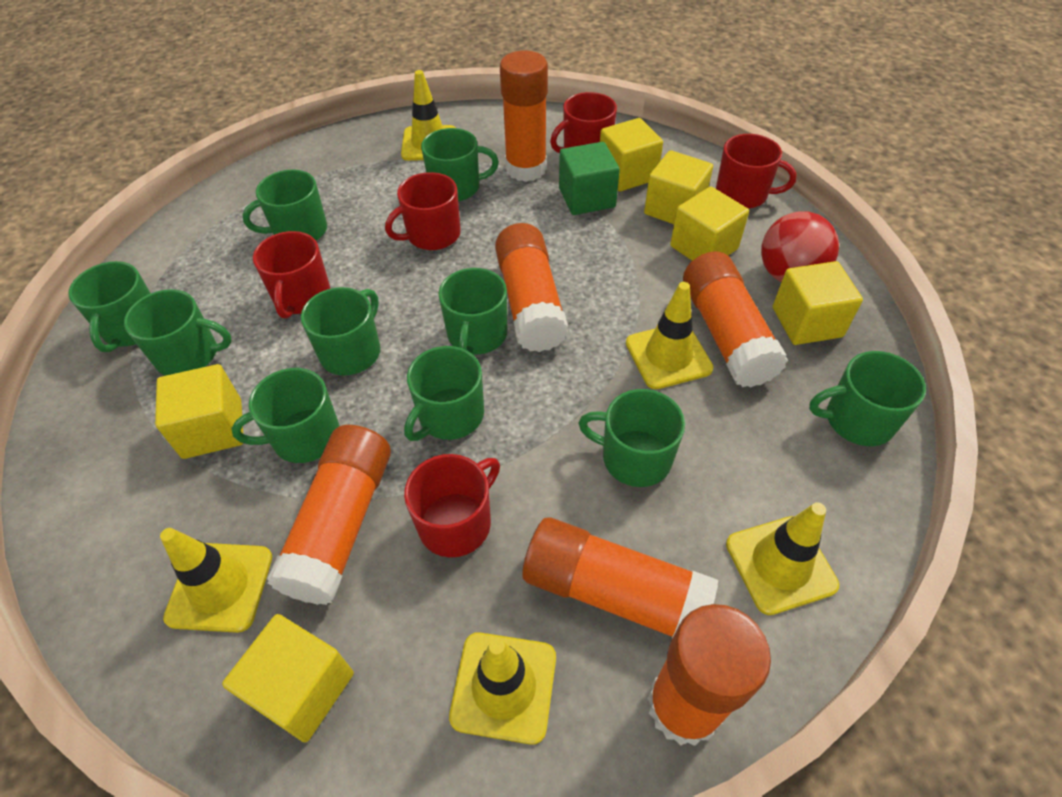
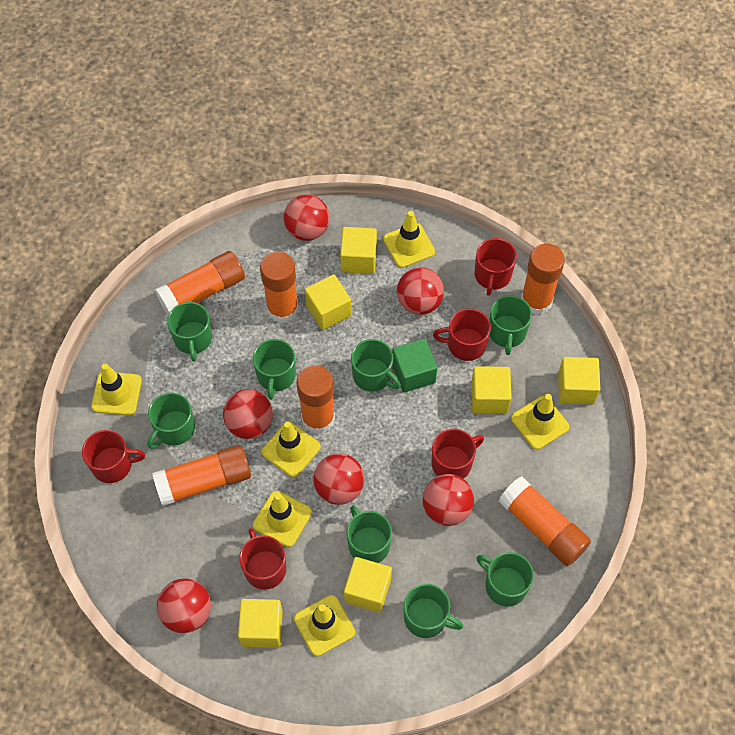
green mug: 10 -> 8
red ball: 1 -> 6
yellow traffic cone: 5 -> 6

